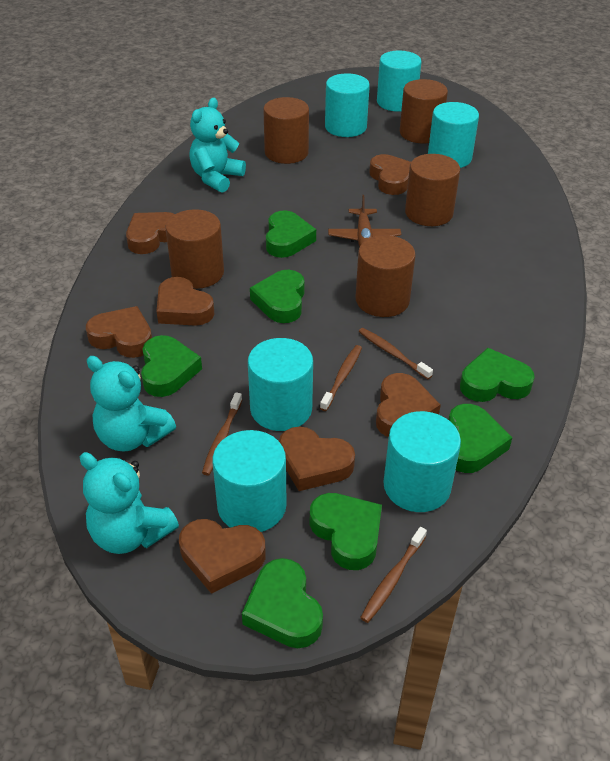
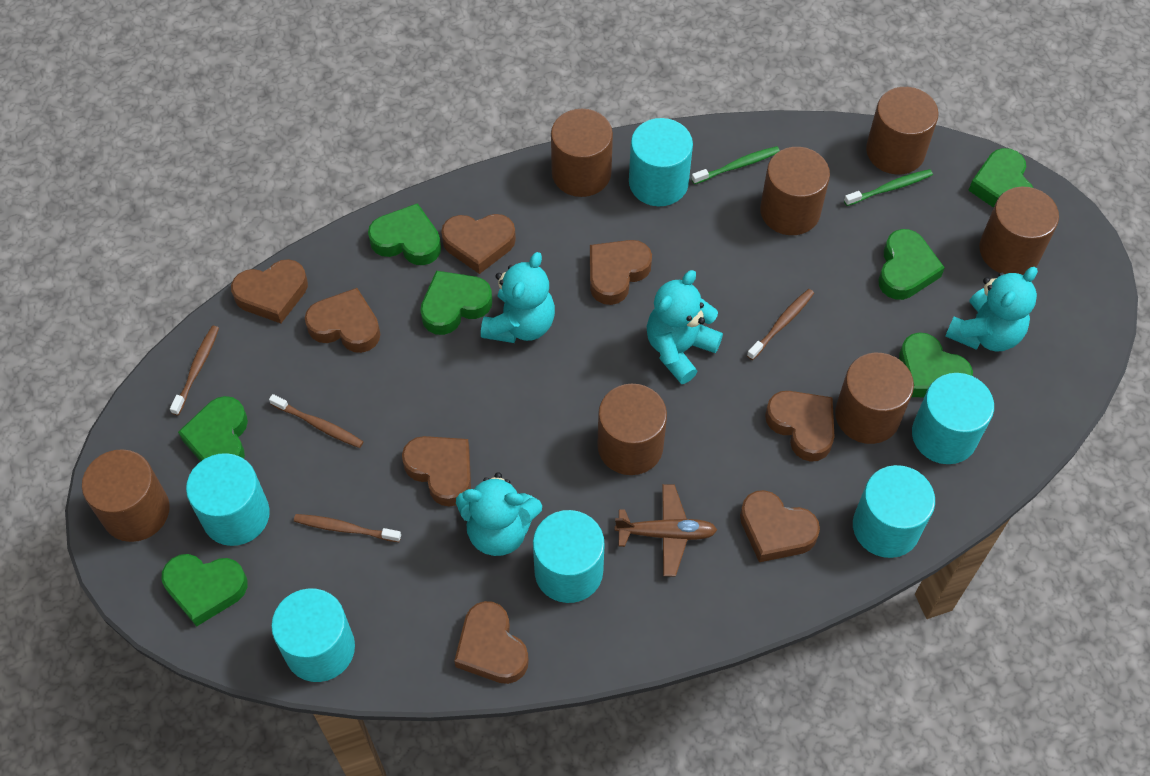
brown cylinder: 5 -> 7
brown heart: 7 -> 8
green toothbrush: 0 -> 2
turquoise teddy bear: 3 -> 4

